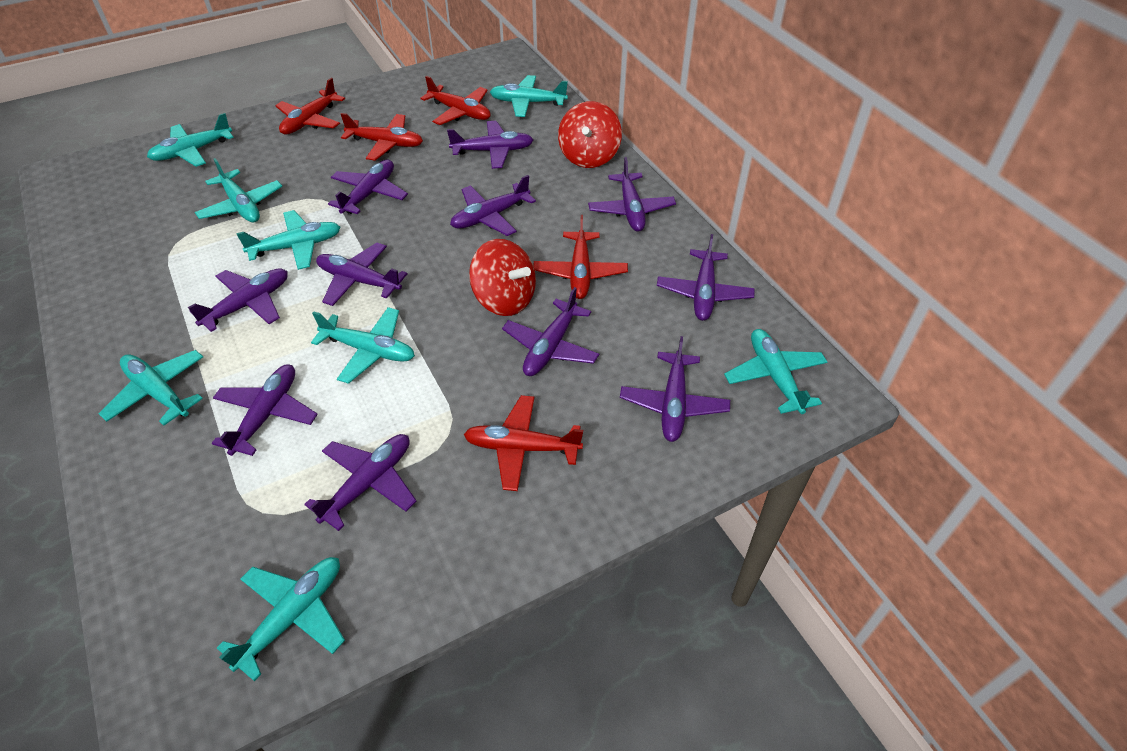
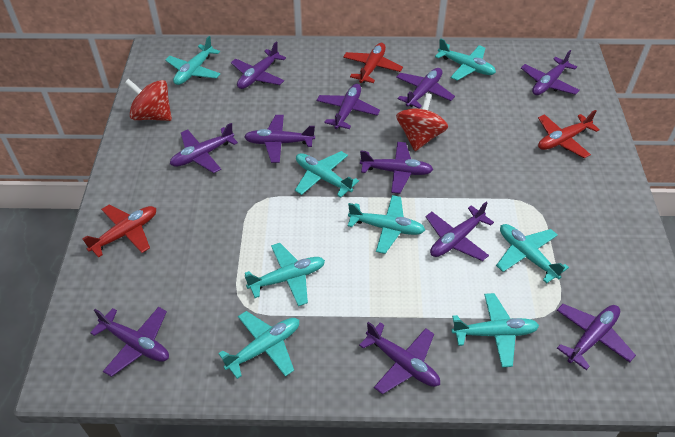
red plane: 5 -> 3

